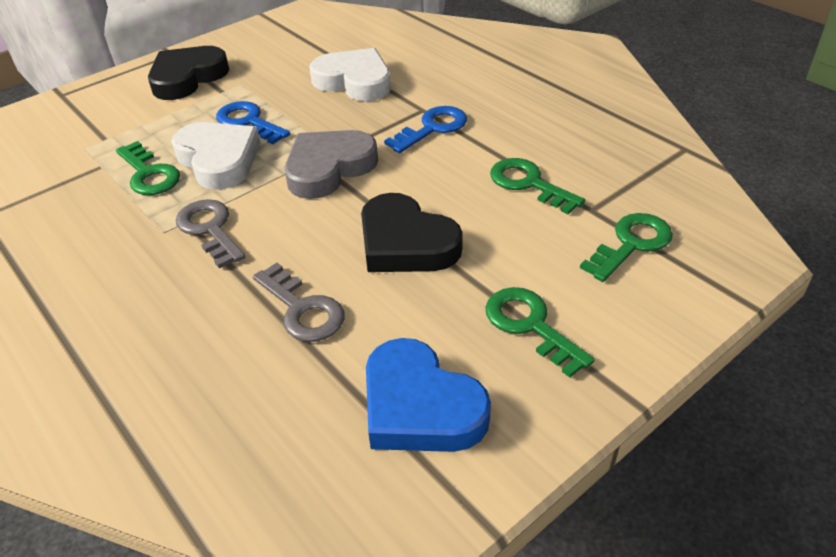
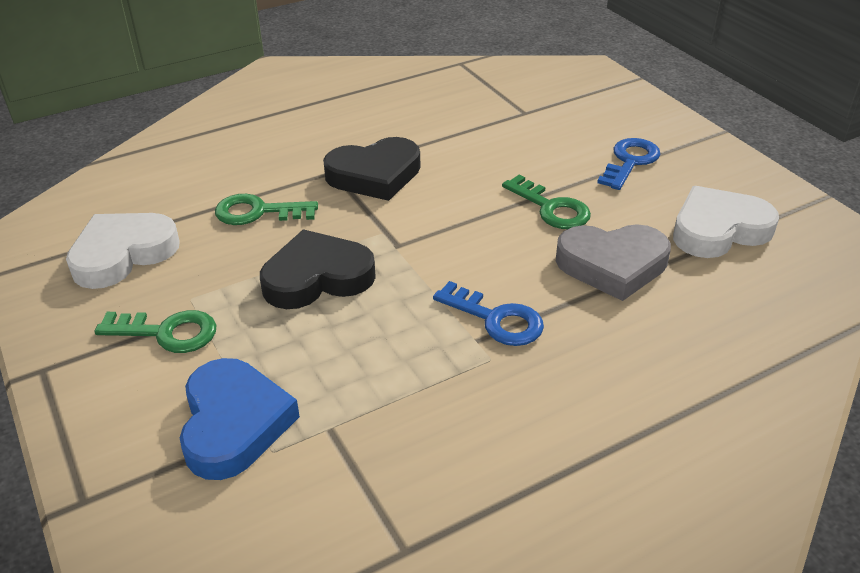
green key: 4 -> 3
grey key: 2 -> 0

